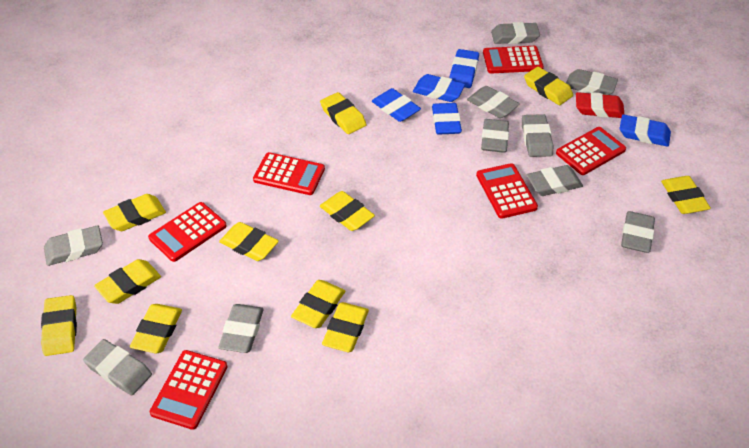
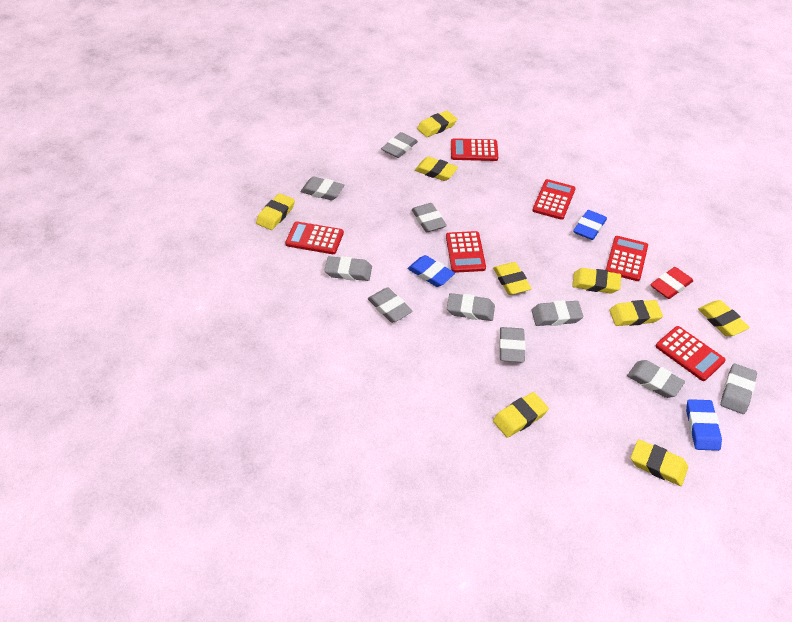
blue eraser: 5 -> 3
yellow eraser: 11 -> 9

